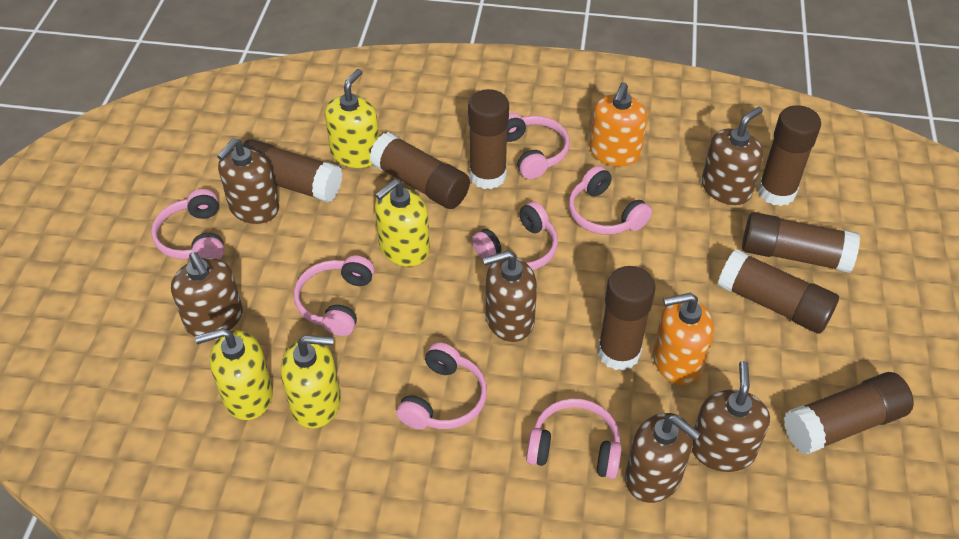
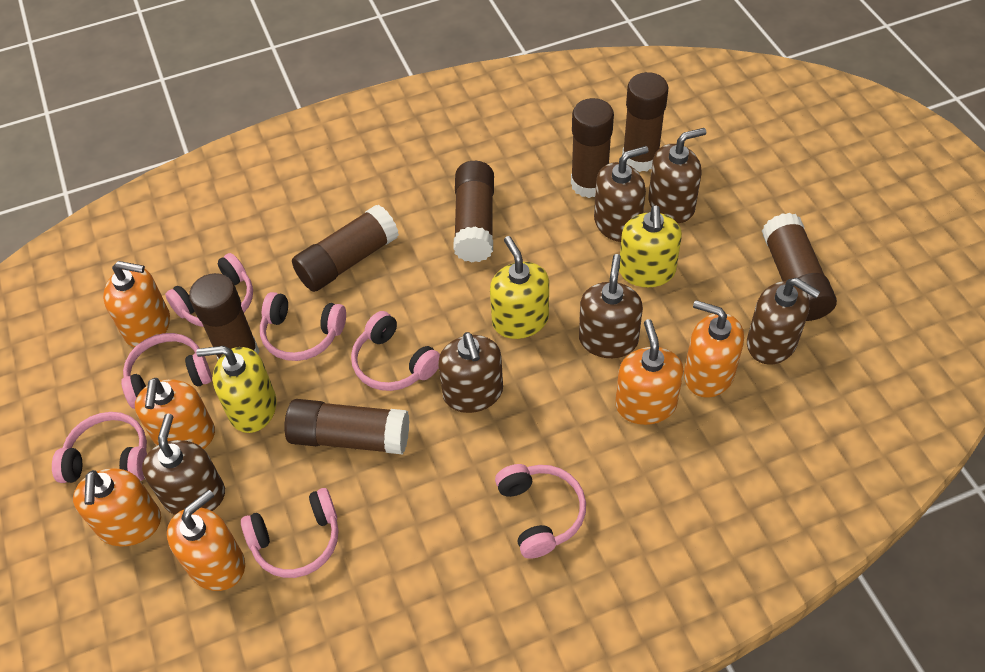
brown glue stick: 8 -> 7
orange soap dispenser: 2 -> 6
yellow soap dispenser: 4 -> 3

